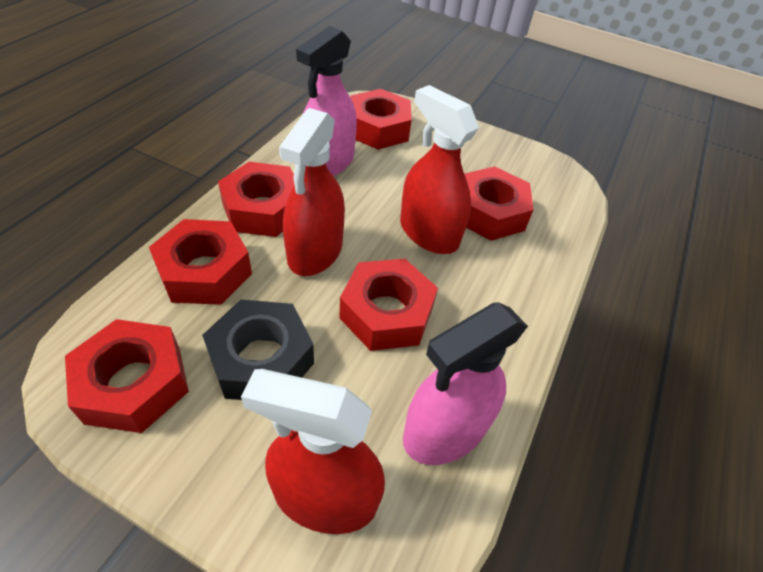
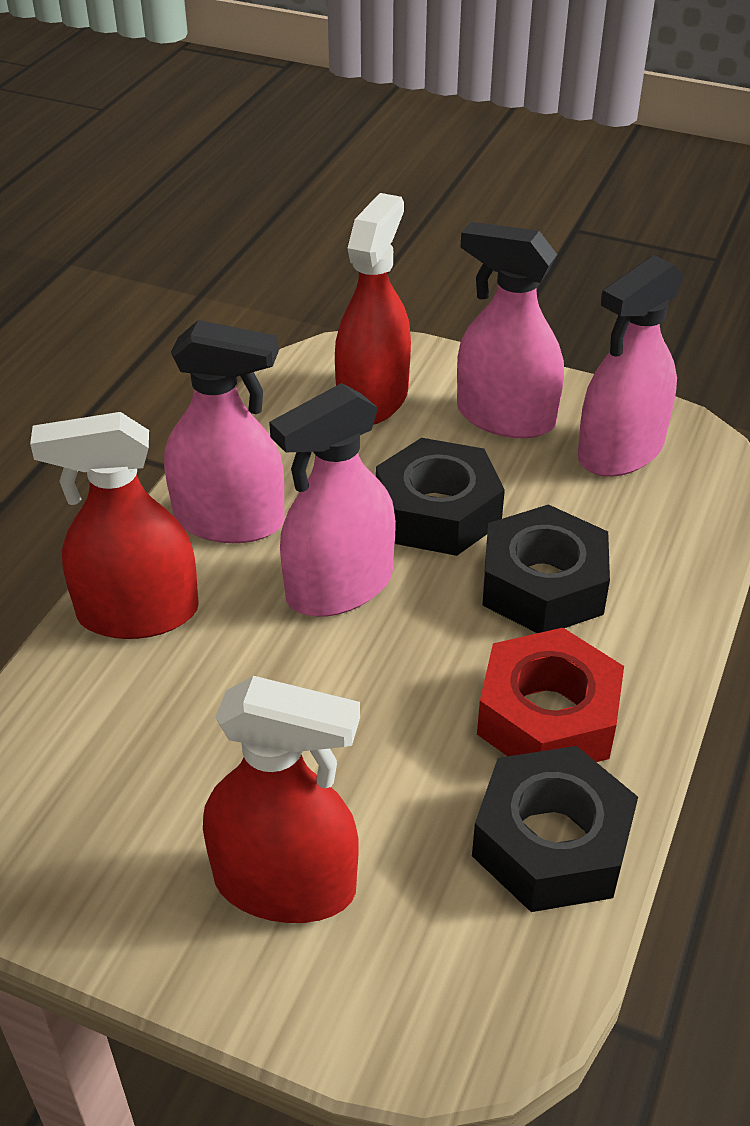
black nut: 1 -> 3
pink spray bottle: 2 -> 4
red nut: 6 -> 1

